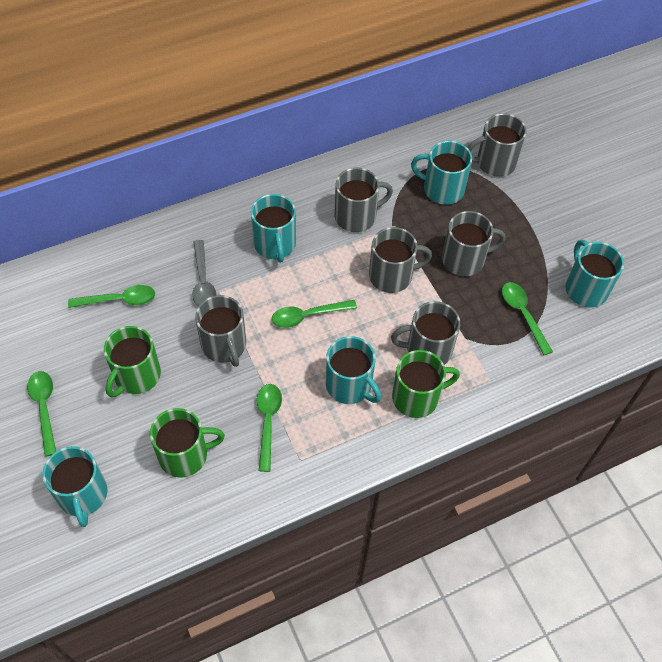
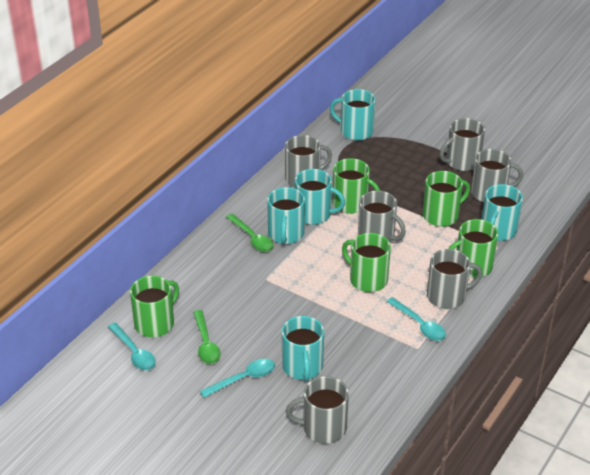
green mug: 3 -> 5
green spoon: 5 -> 2
grey spoon: 1 -> 0
turquoise spoon: 0 -> 3

